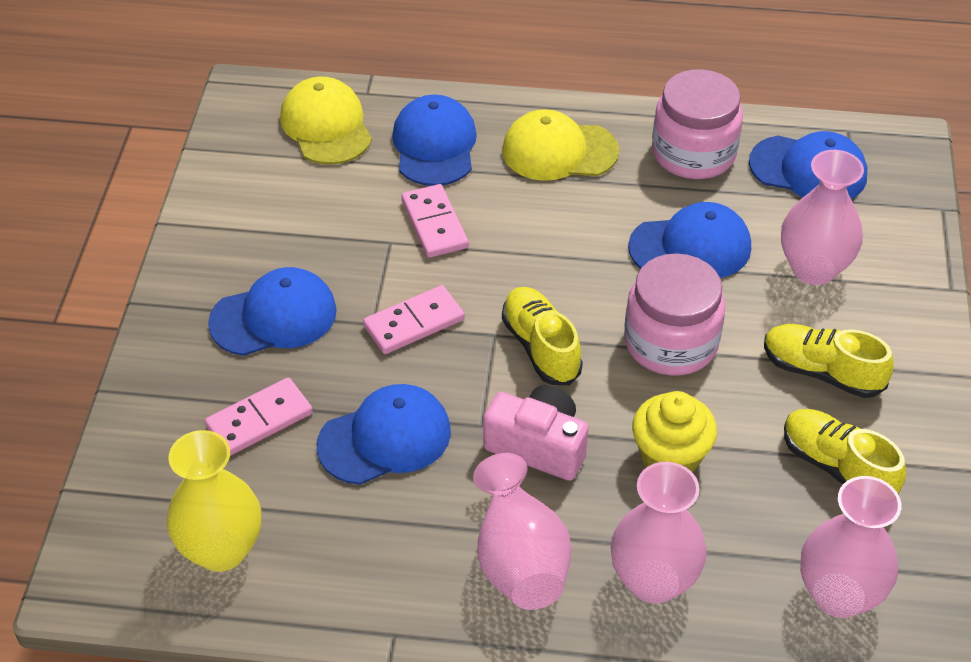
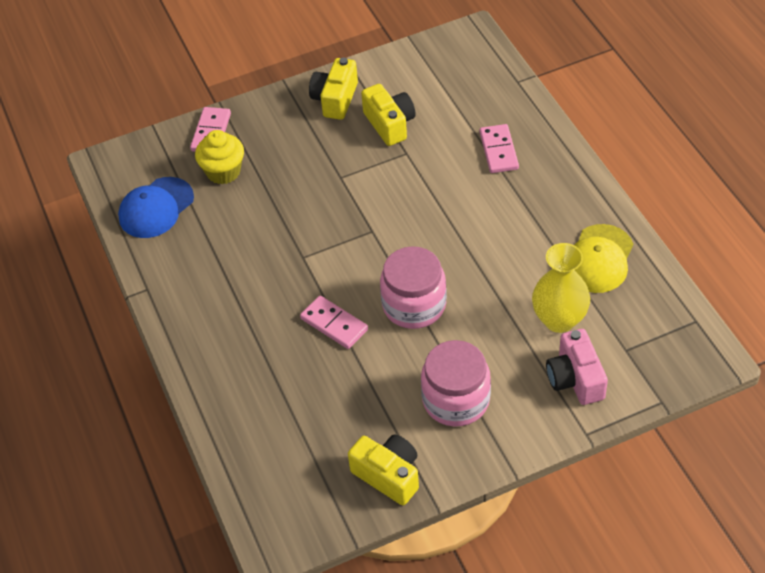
blue cap: 5 -> 1
pink vase: 4 -> 0
yellow camera: 0 -> 3
yellow cap: 2 -> 1
yellow shoe: 3 -> 0

